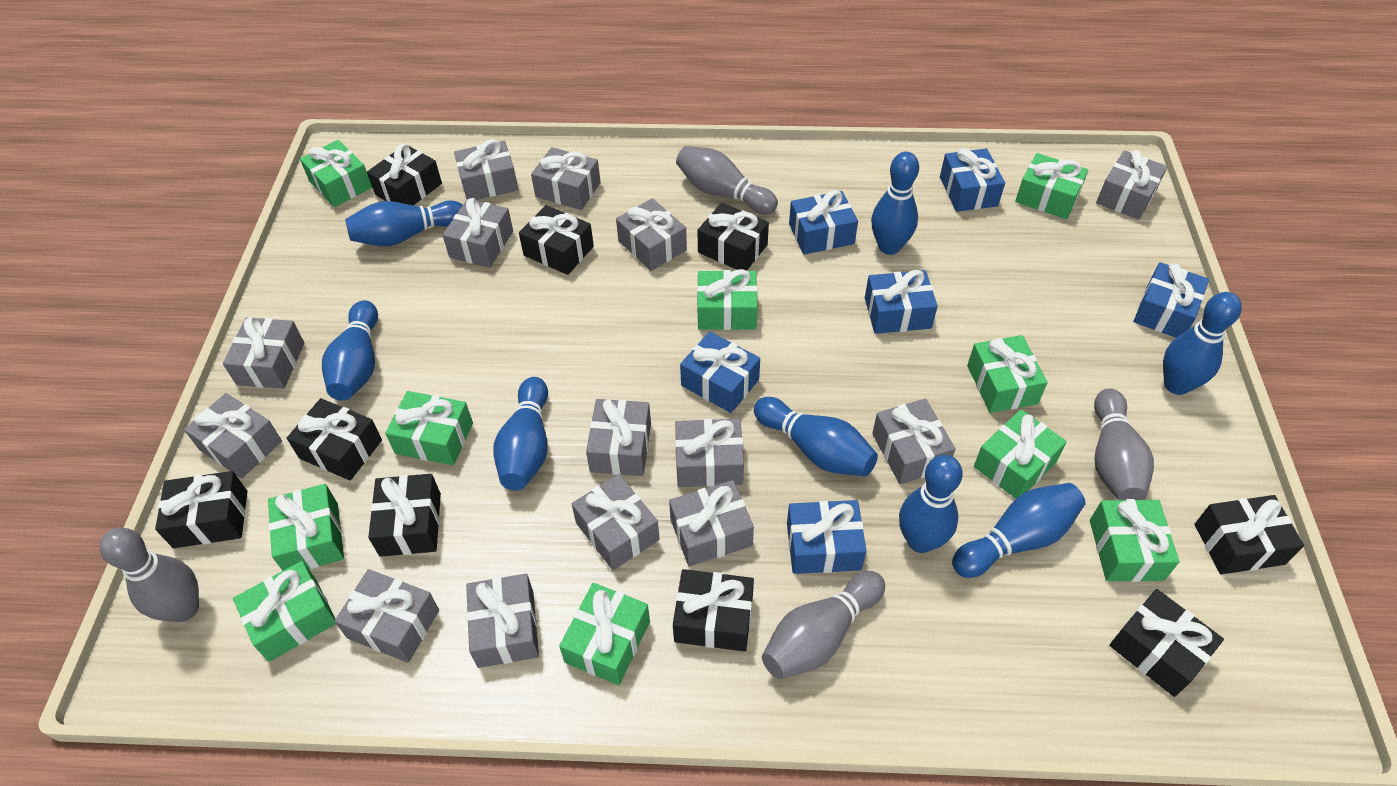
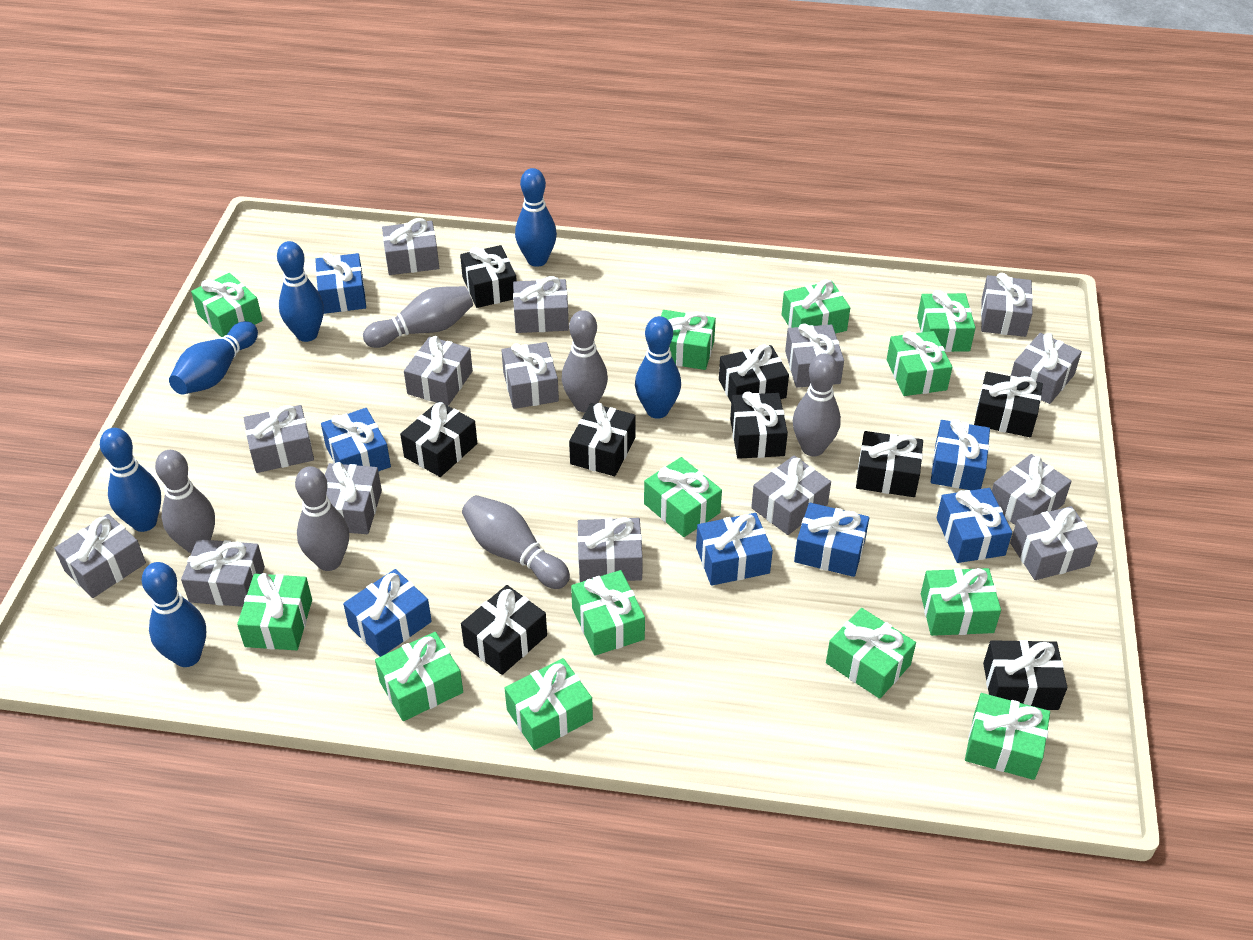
blue bowling pin: 8 -> 6
blue gift: 6 -> 7
green gift: 10 -> 13
grey bowling pin: 4 -> 6
grey gift: 14 -> 15

